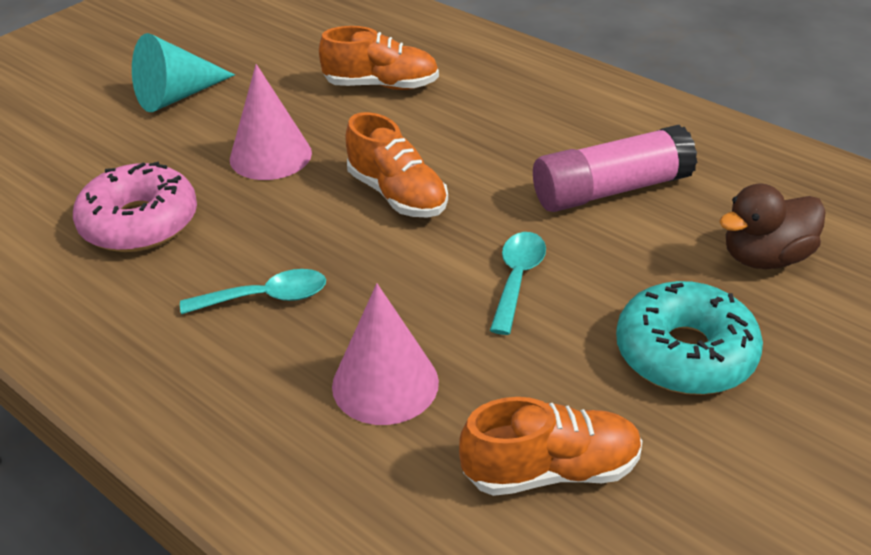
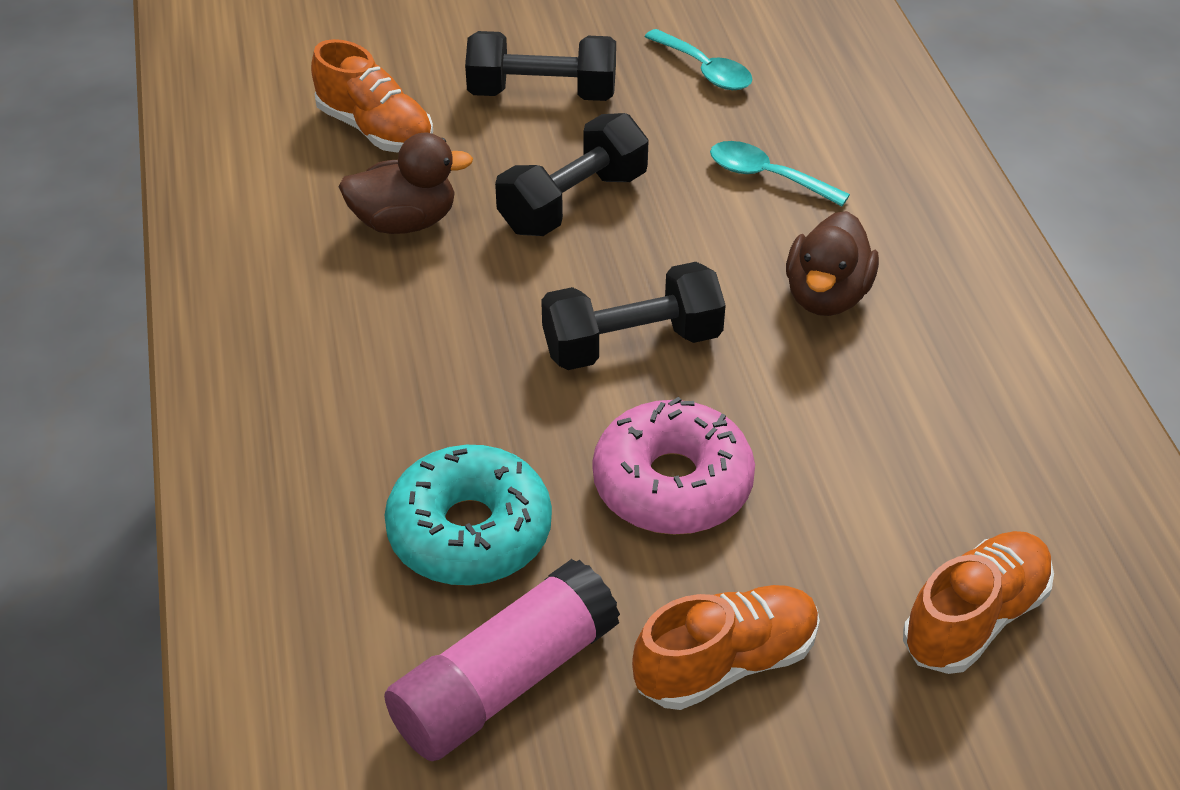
black dumbbell: 0 -> 3
brown duck: 1 -> 2
pink cone: 2 -> 0
turquoise cone: 1 -> 0

